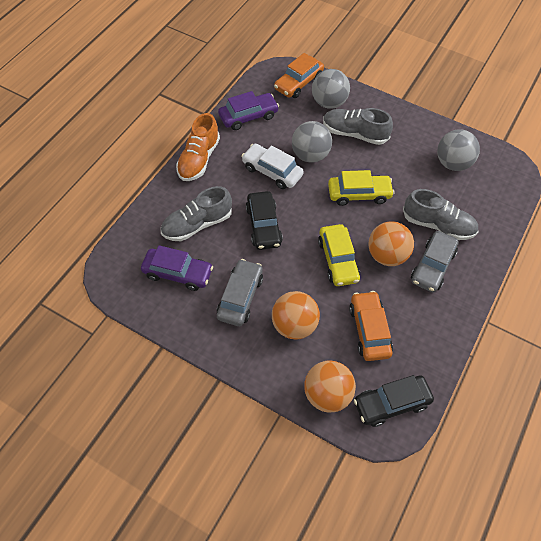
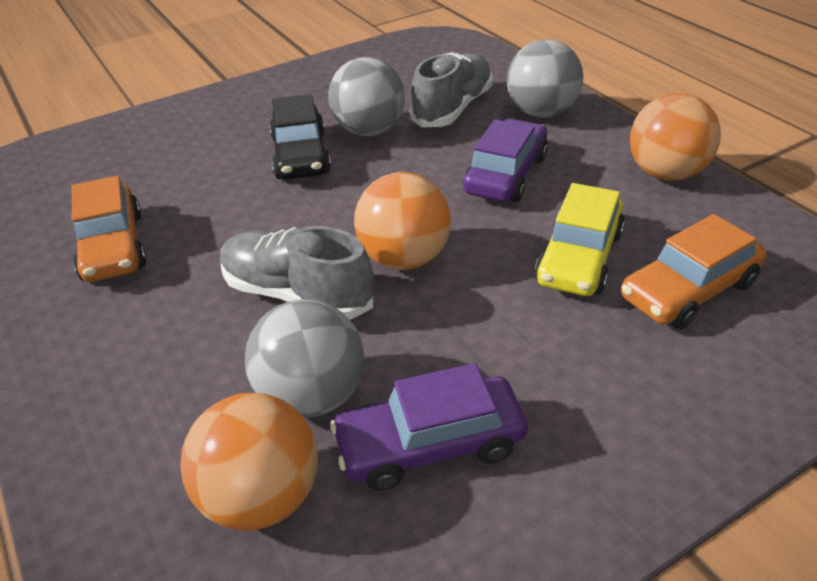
black car: 2 -> 1
grey car: 2 -> 0
grey shoe: 3 -> 2
orange shoe: 1 -> 0
white car: 1 -> 0
yellow car: 2 -> 1

